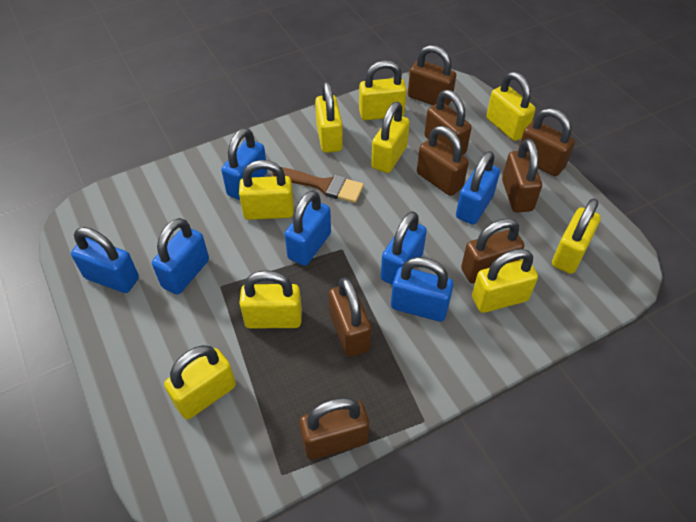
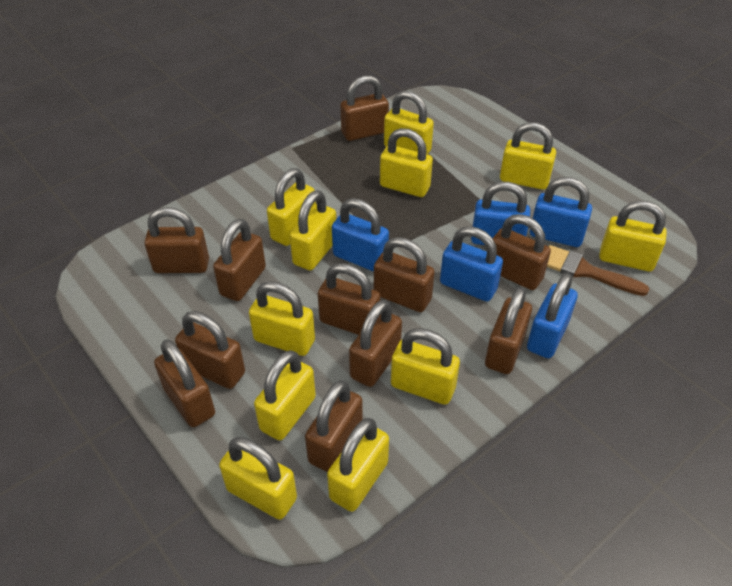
blue padlock: 7 -> 5
brown padlock: 8 -> 11
yellow padlock: 9 -> 11

